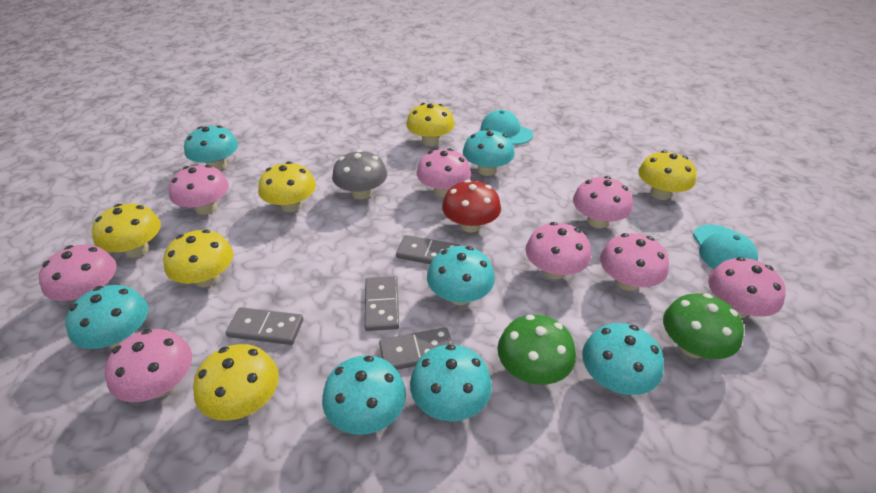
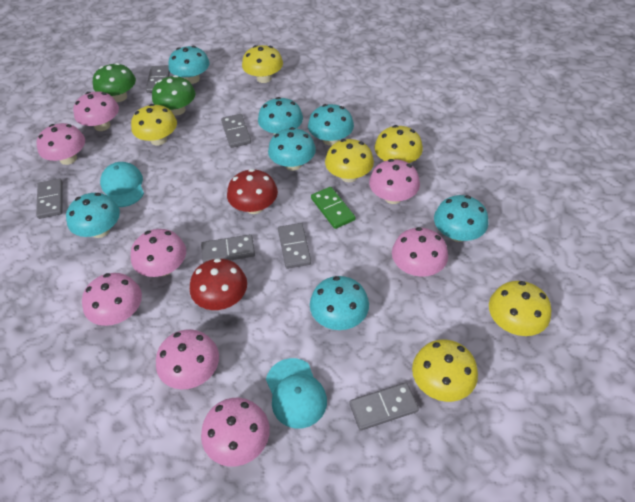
green domino: 0 -> 1
grey domino: 4 -> 6
grey mushroom: 1 -> 0
red mushroom: 1 -> 2

